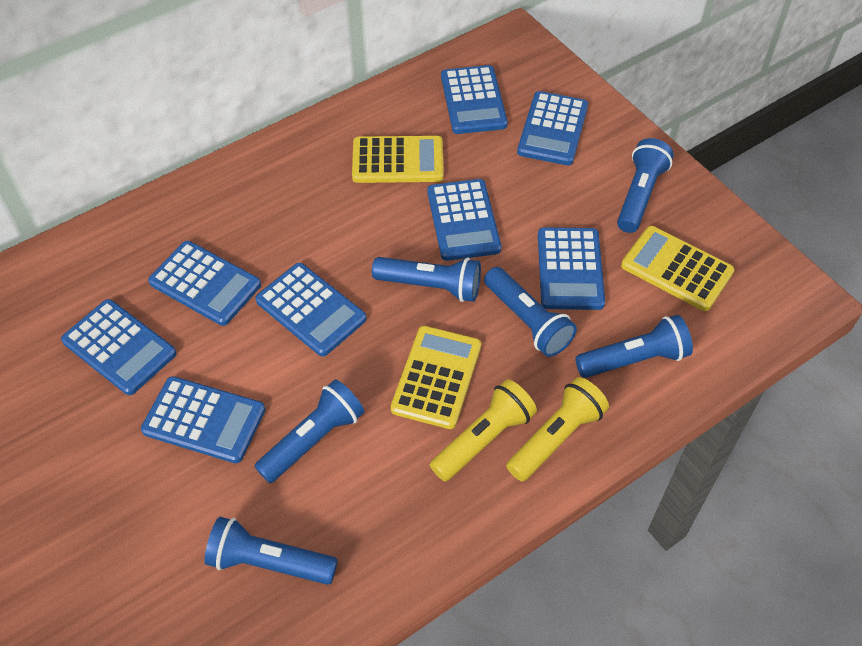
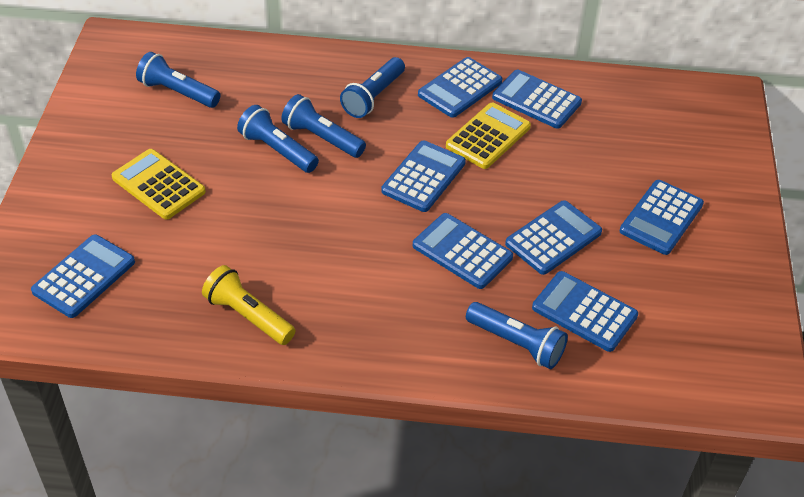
blue flashlight: 6 -> 5
yellow calculator: 3 -> 2
yellow flashlight: 2 -> 1

